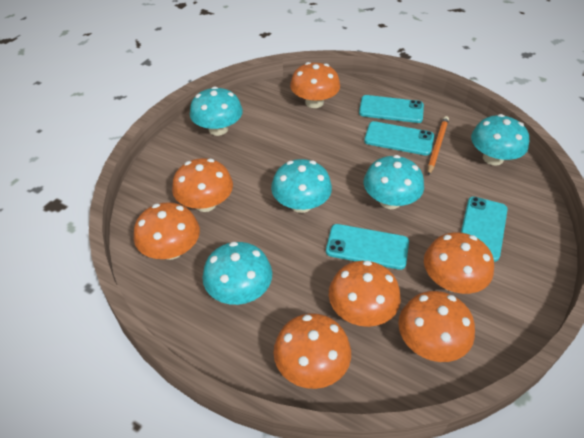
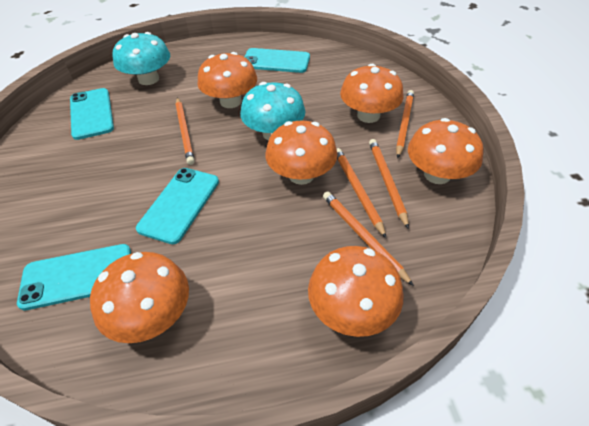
orange mushroom: 7 -> 6
orange pencil: 1 -> 5
turquoise mushroom: 5 -> 2

